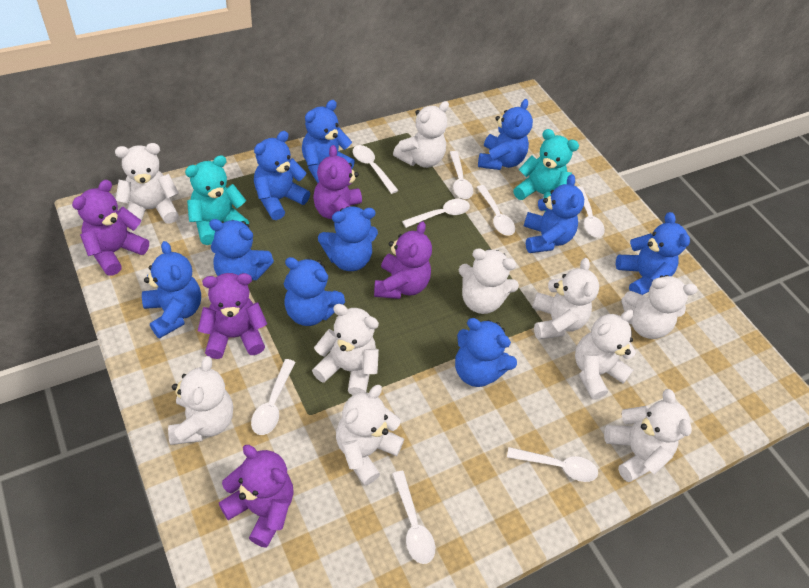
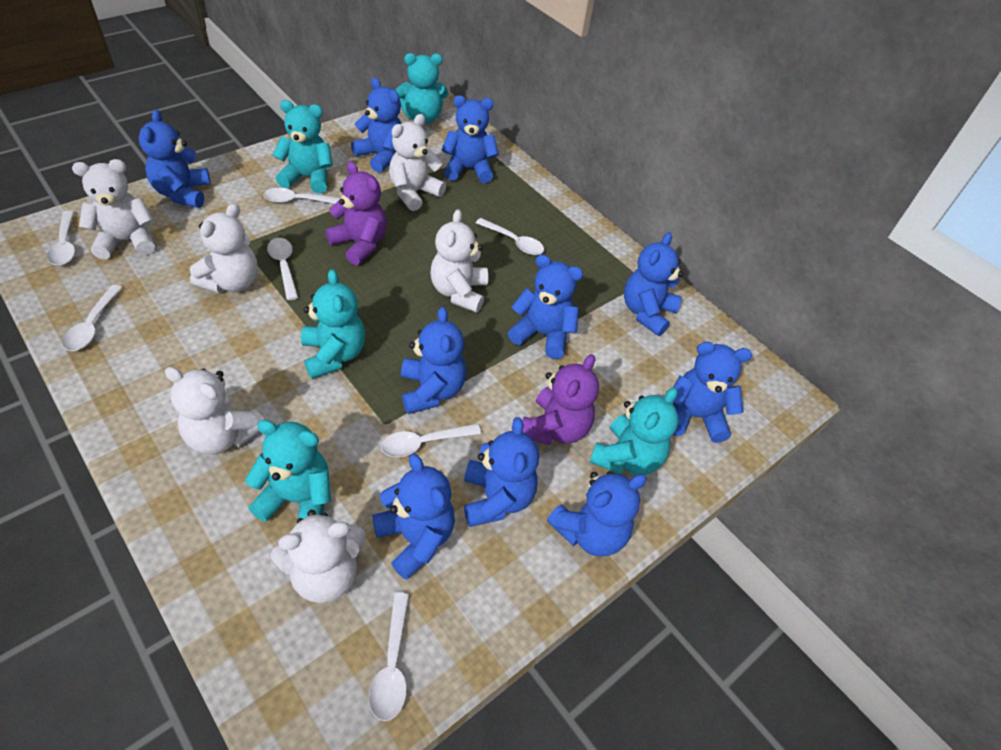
purple teddy bear: 5 -> 2
turquoise teddy bear: 2 -> 5
white spoon: 8 -> 7
white teddy bear: 10 -> 6

